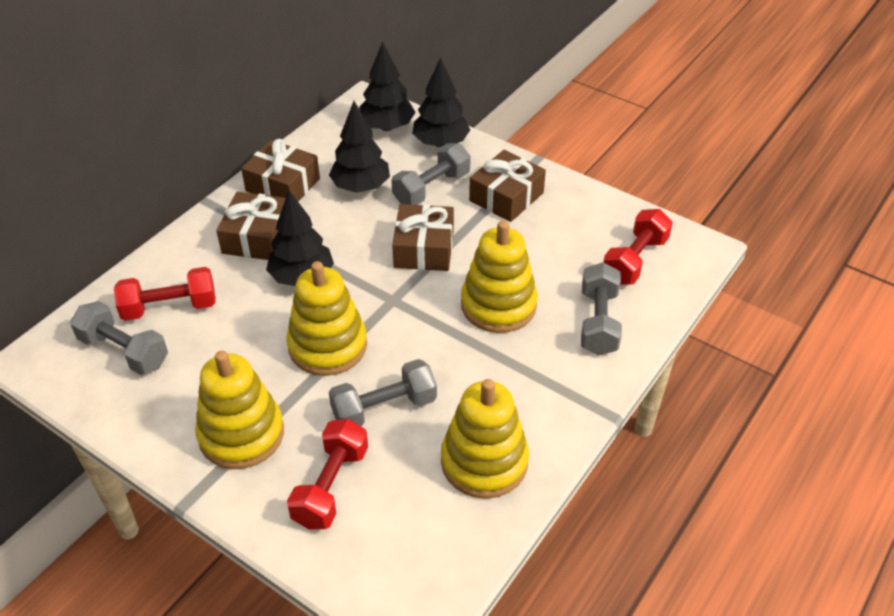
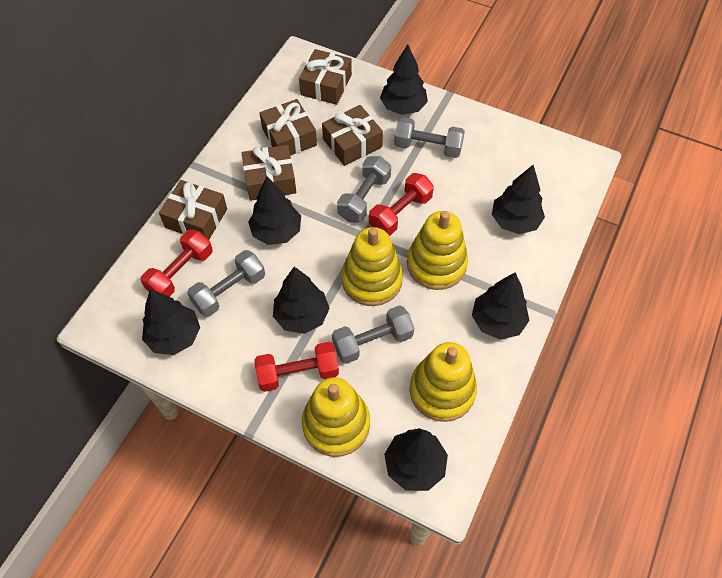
black tree: 4 -> 7
brown gift: 4 -> 5

